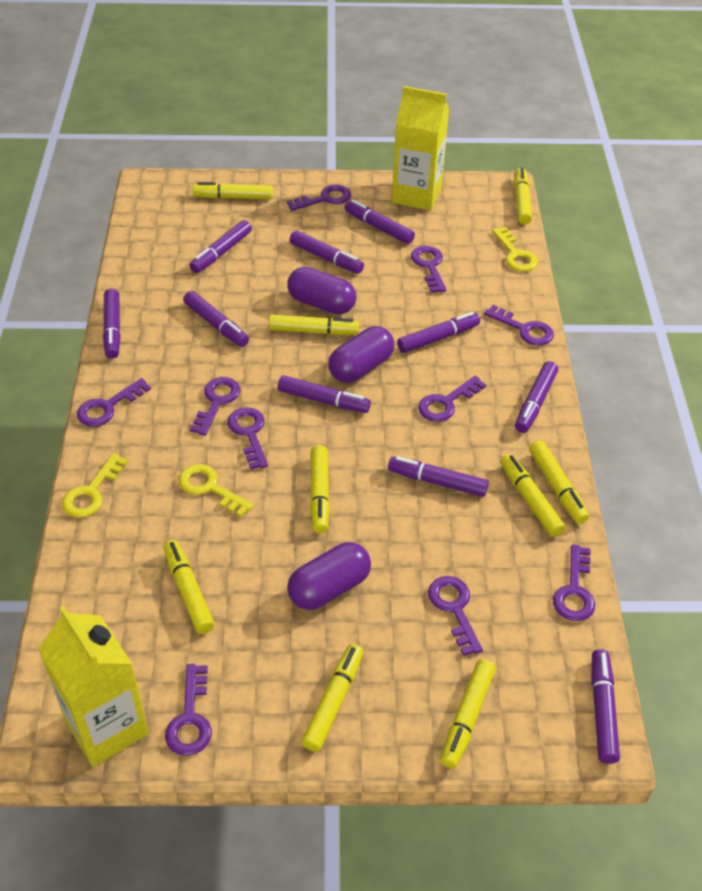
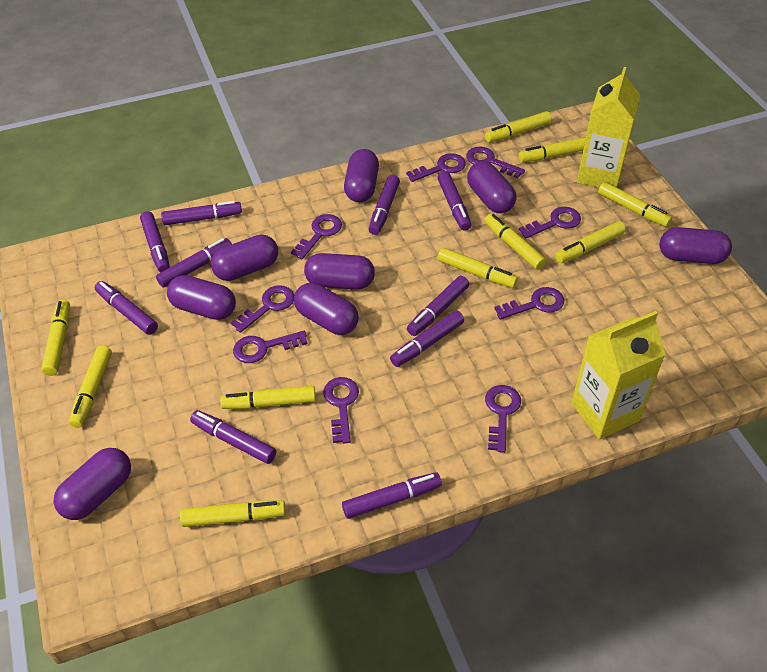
purple capsule: 3 -> 8
purple key: 10 -> 9
yellow key: 3 -> 0
yellow marker: 9 -> 10

